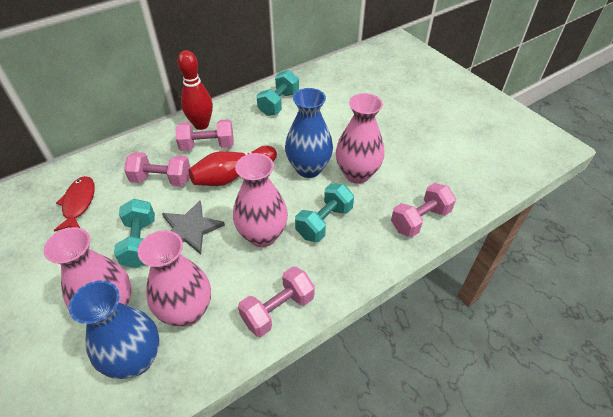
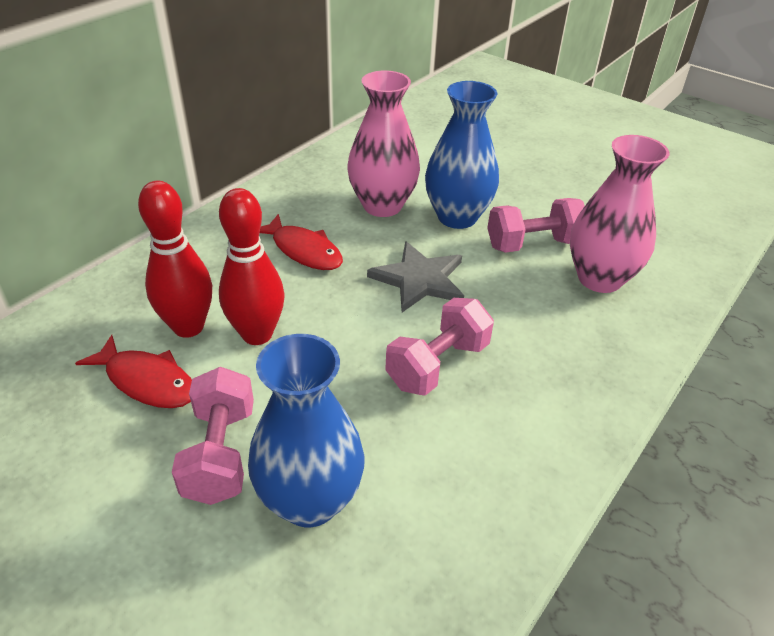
pink dumbbell: 4 -> 3
pink vase: 4 -> 2
red fish: 1 -> 2
turquoise dumbbell: 3 -> 0

